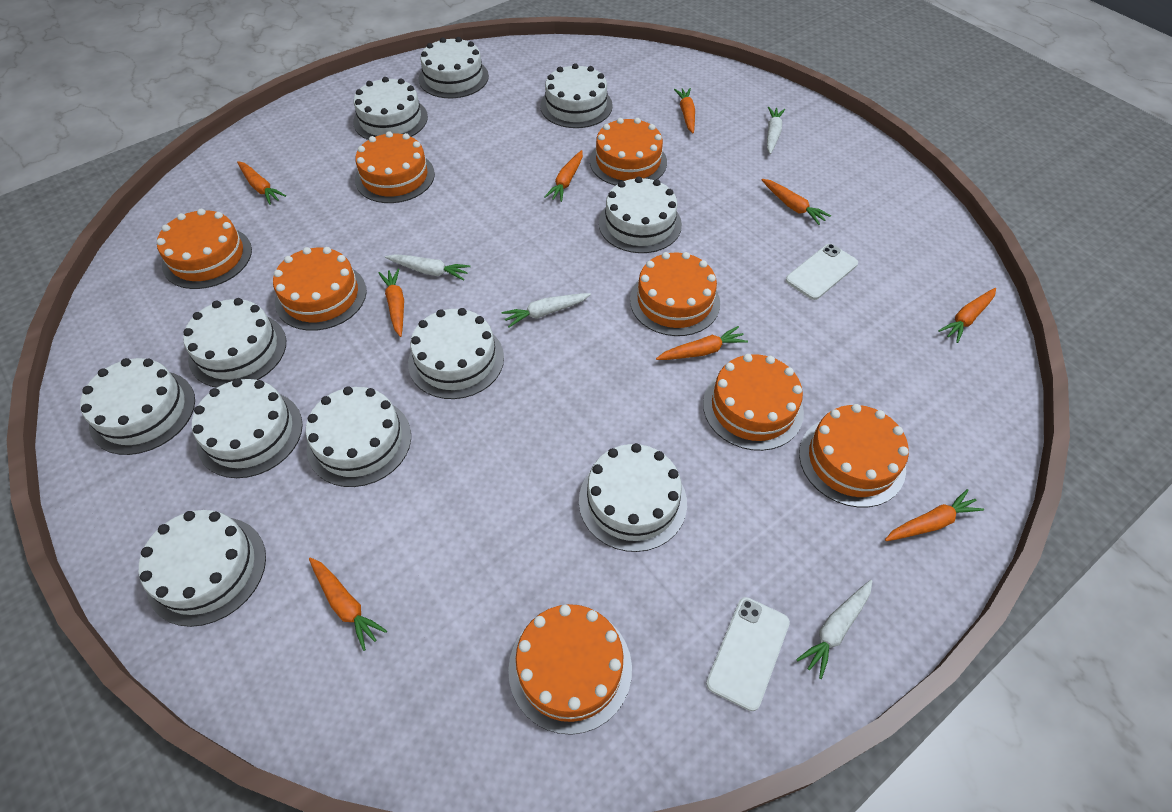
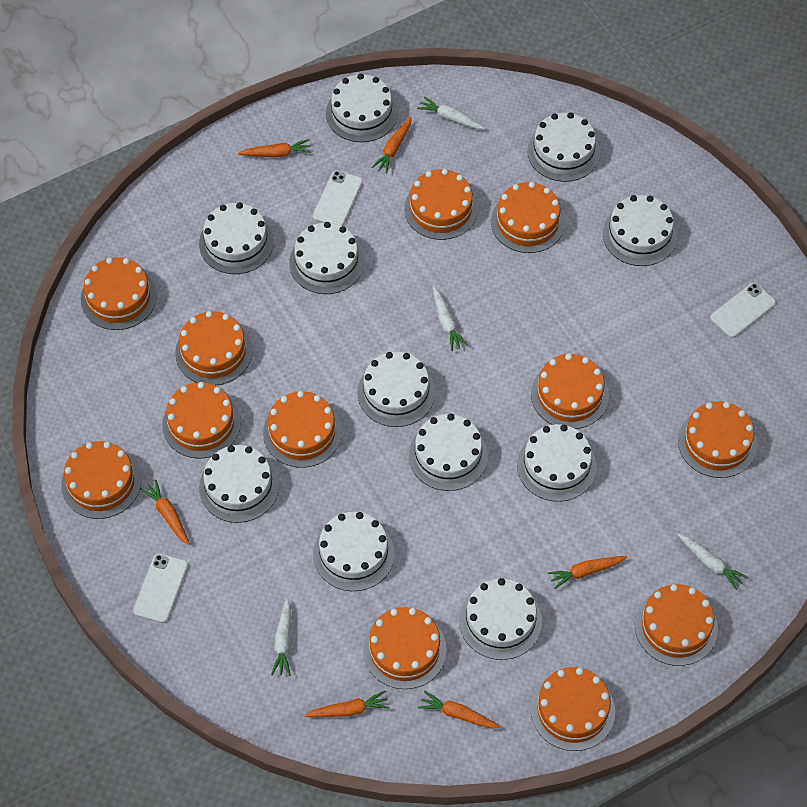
orange cake: 8 -> 12
orange carrot: 9 -> 6
white phone: 2 -> 3

